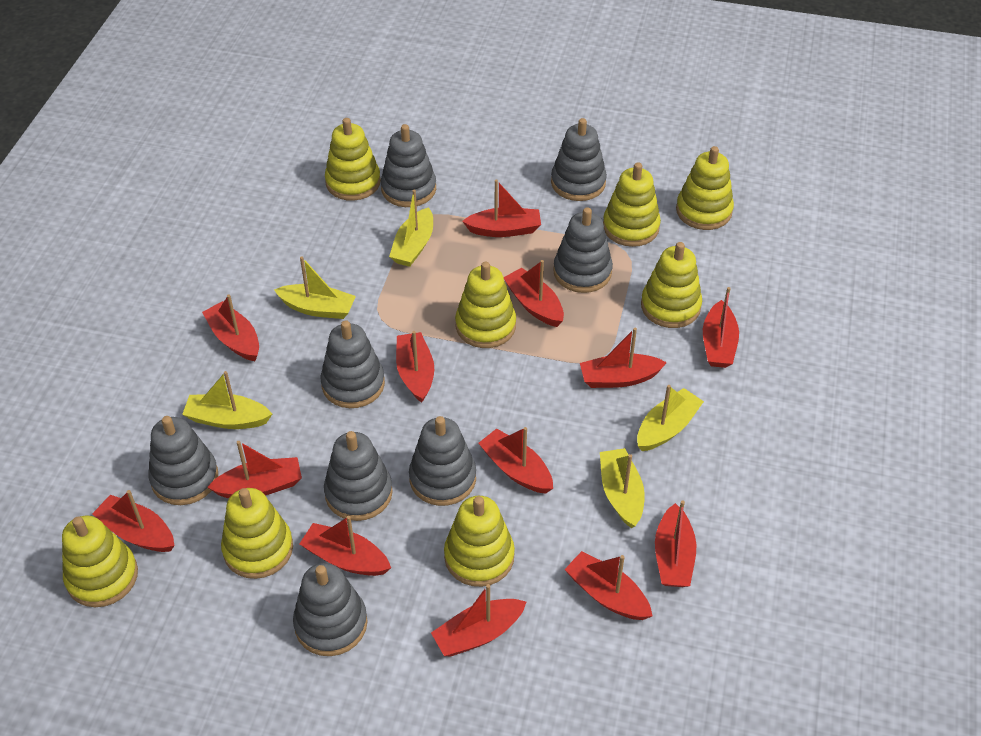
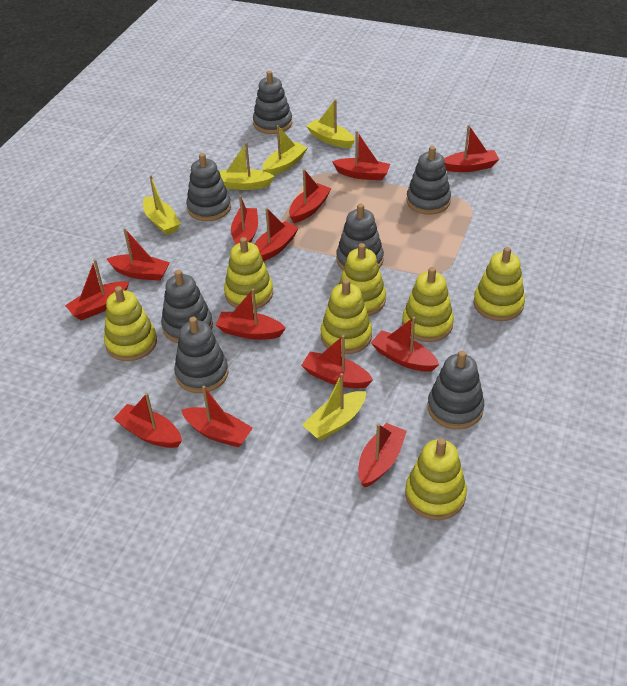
grey stacking toy: 8 -> 7
yellow stacking toy: 8 -> 7

